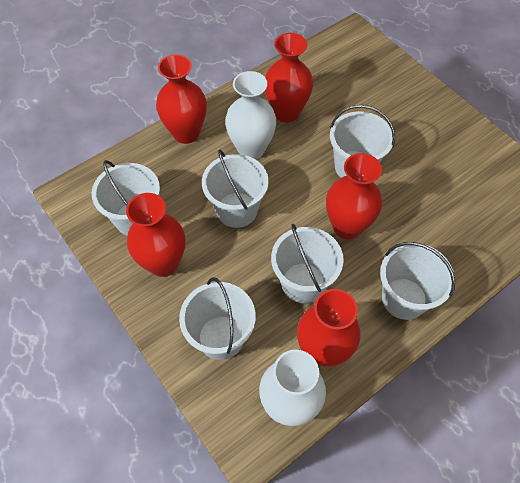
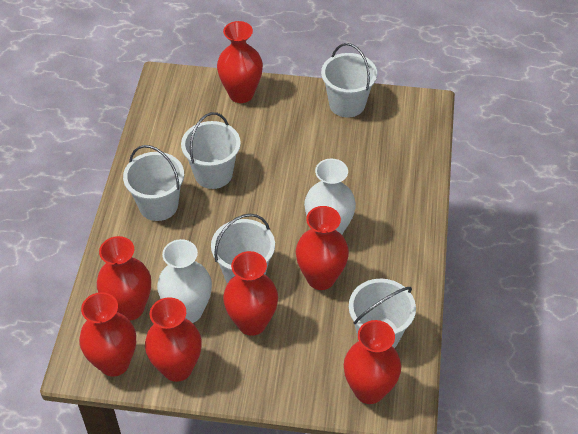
red vase: 5 -> 7
white bucket: 6 -> 5

